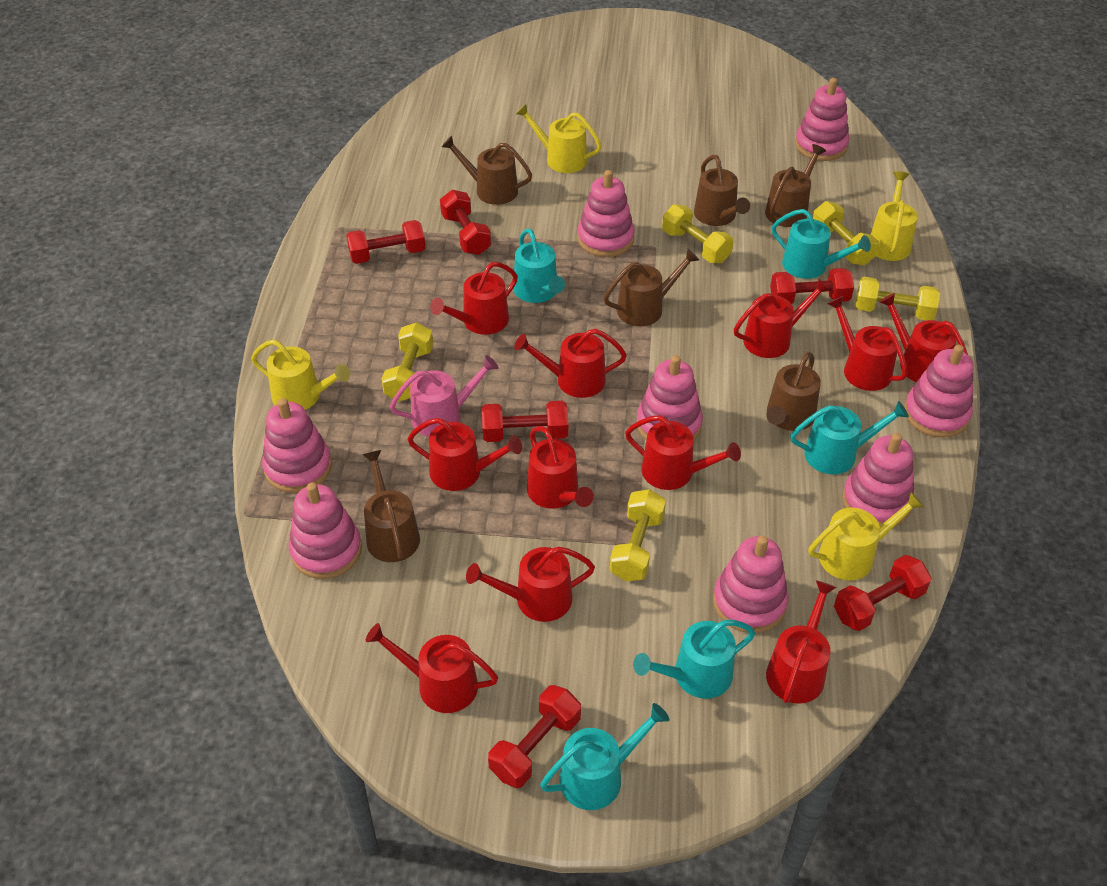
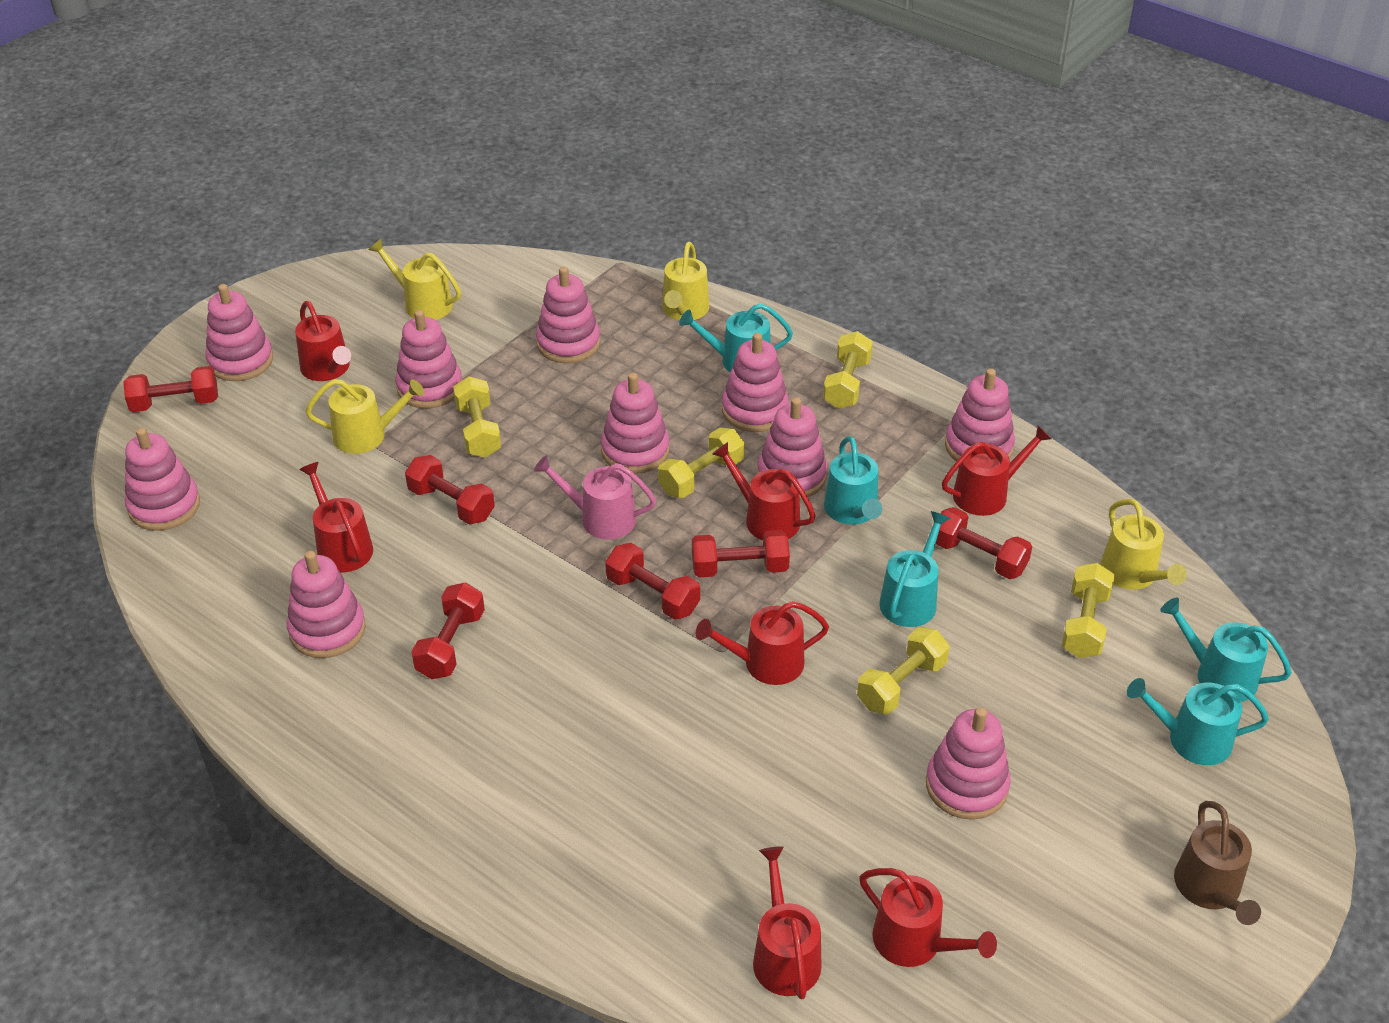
brown watering can: 6 -> 1
pink stacking toy: 8 -> 10
red watering can: 11 -> 7

